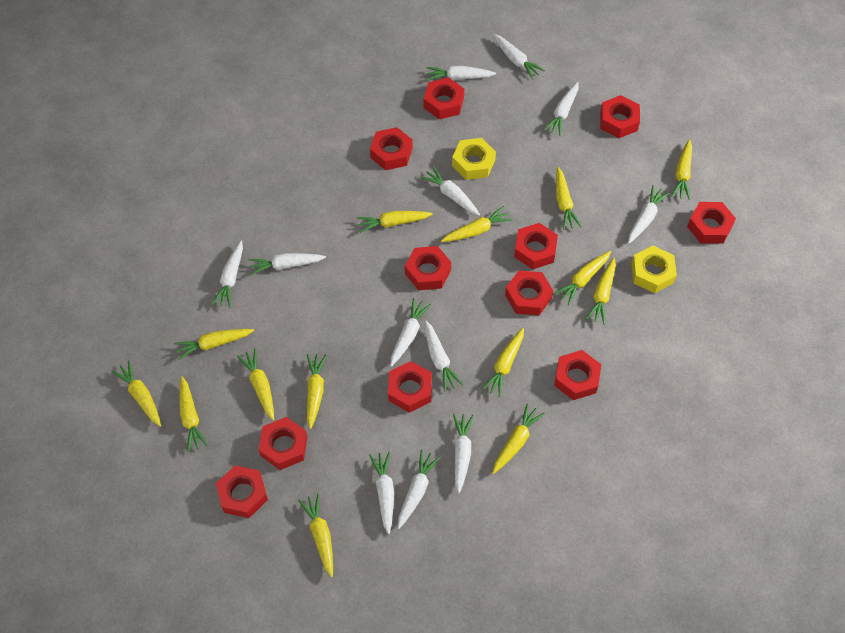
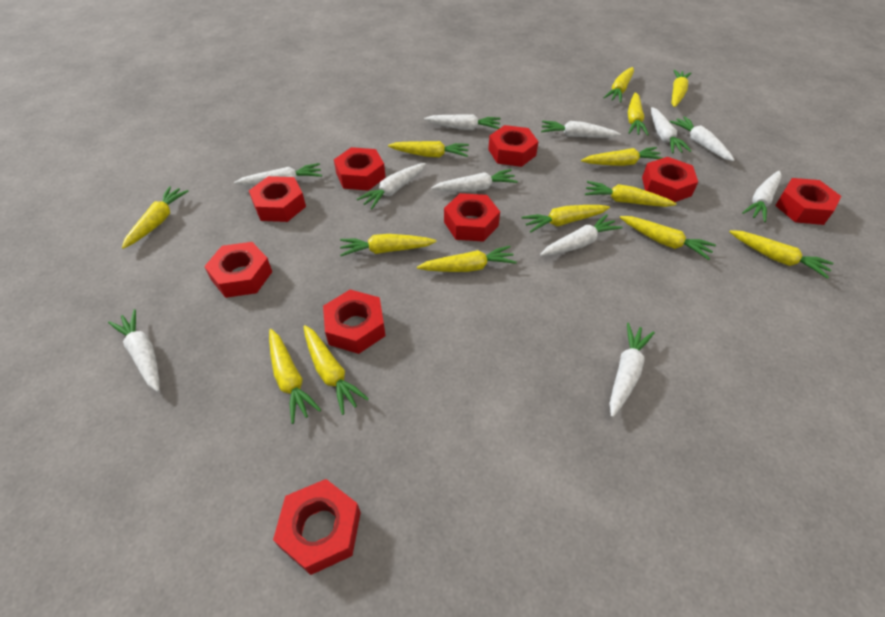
red nut: 11 -> 9
white carrot: 12 -> 11
yellow nut: 2 -> 0

